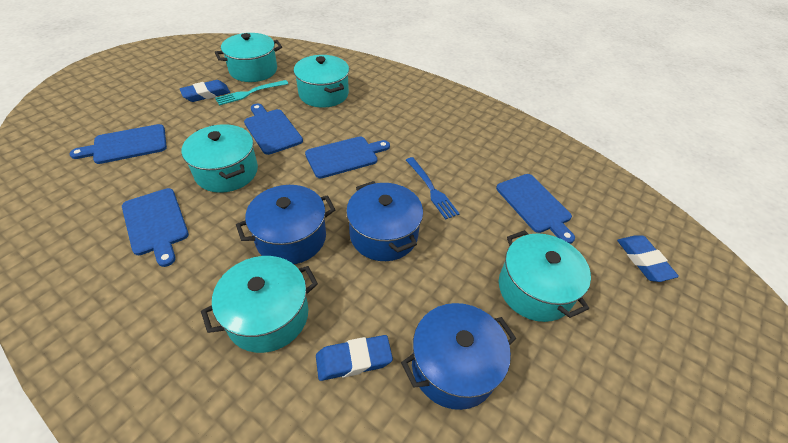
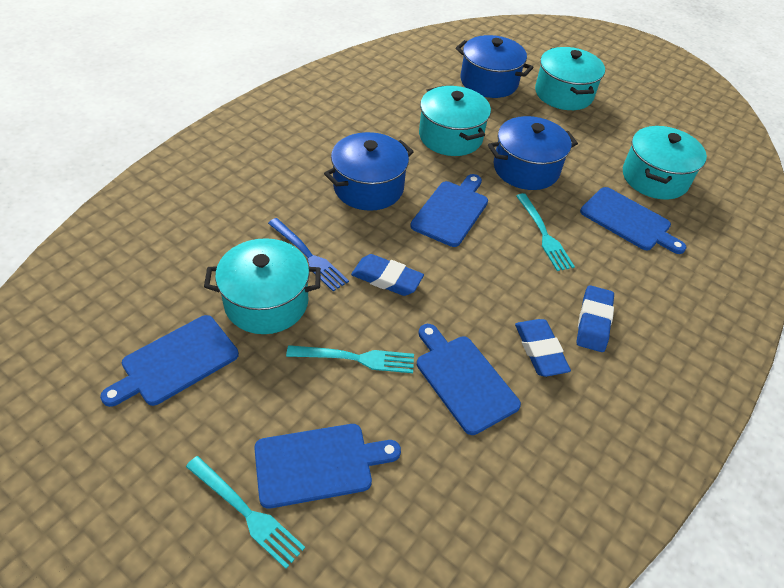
turquoise fork: 1 -> 3
turquoise pot: 5 -> 4

